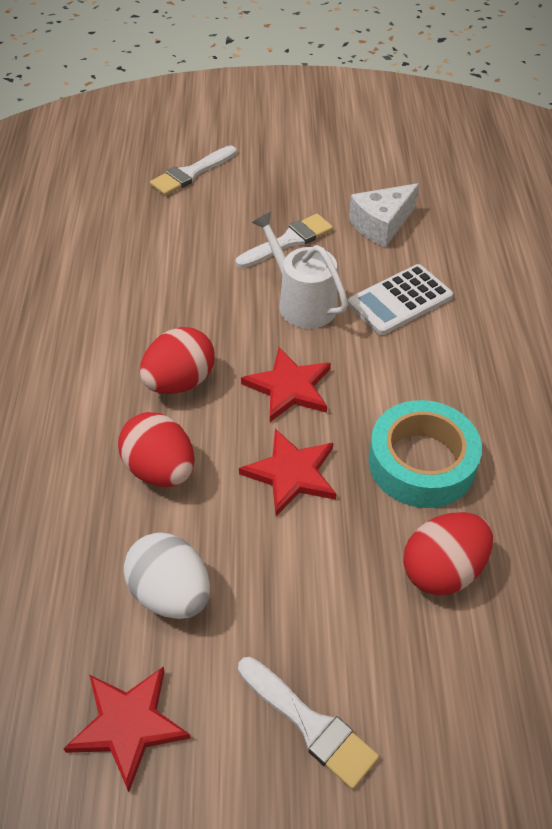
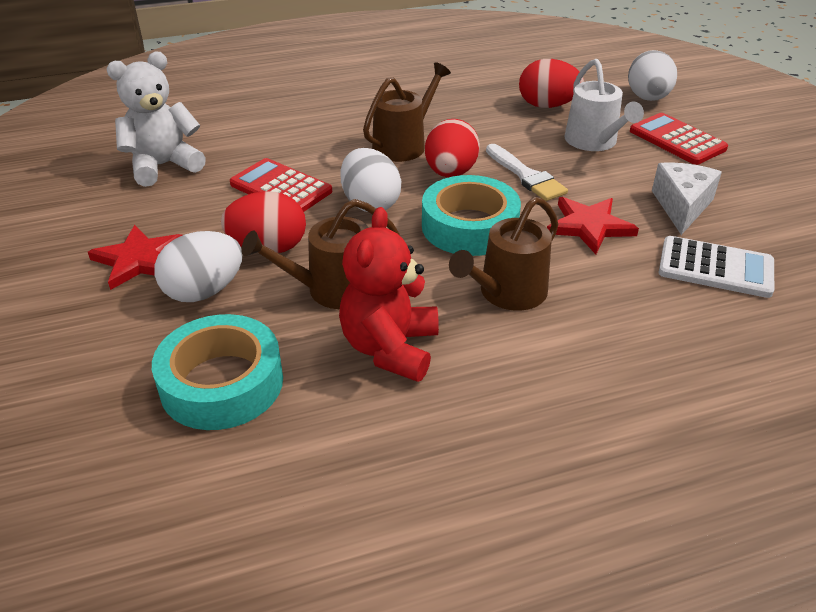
brown watering can: 0 -> 3
red calculator: 0 -> 2
red star: 3 -> 2
red teddy bear: 0 -> 1
turquoise tape: 1 -> 2
white brush: 3 -> 1
white egg: 1 -> 3
white teddy bear: 0 -> 1

